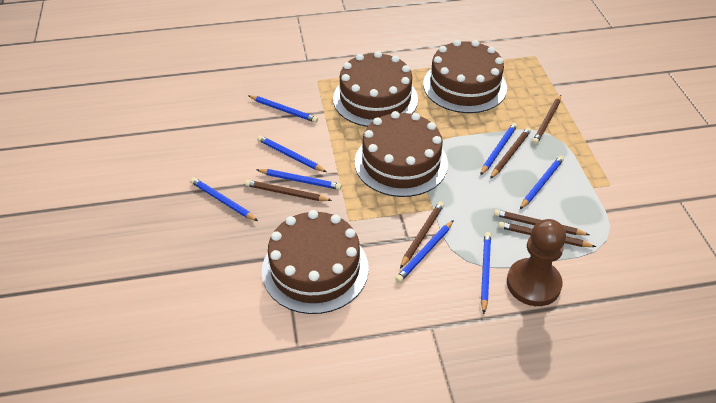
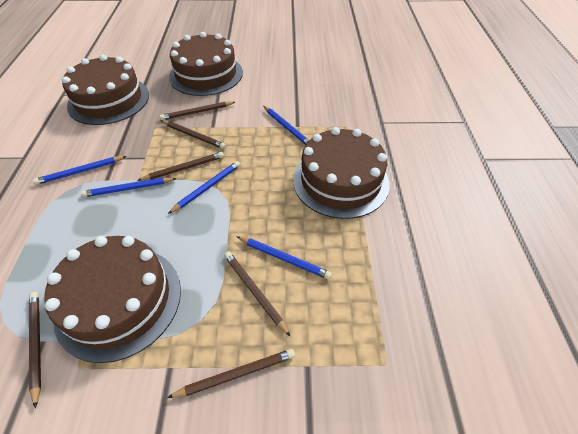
blue pencil: 8 -> 5
brown pawn: 1 -> 0

